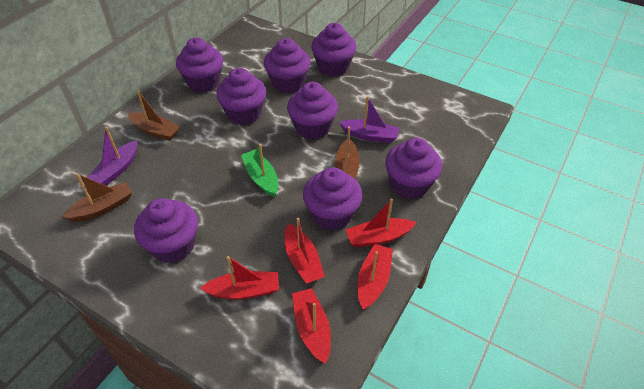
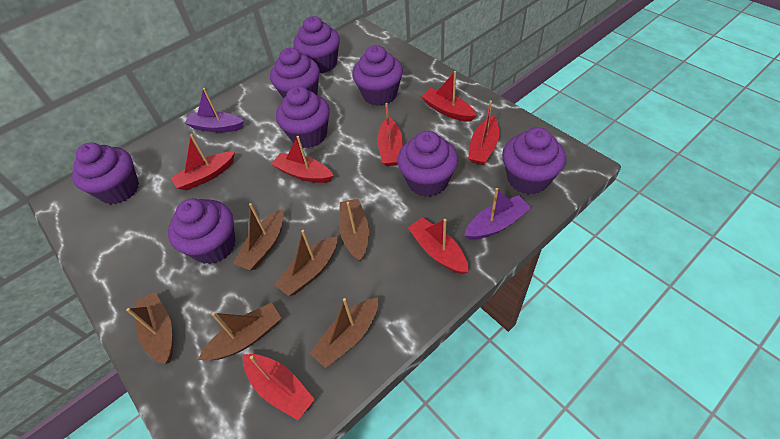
brown boat: 3 -> 6
green boat: 1 -> 0
red boat: 5 -> 7

